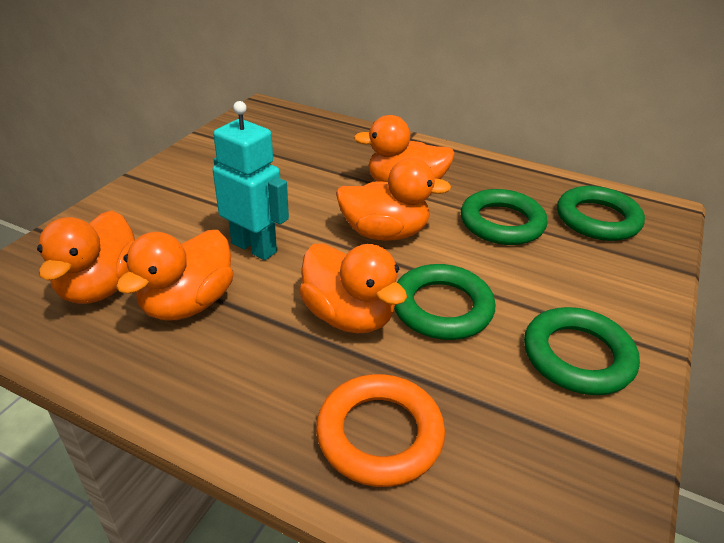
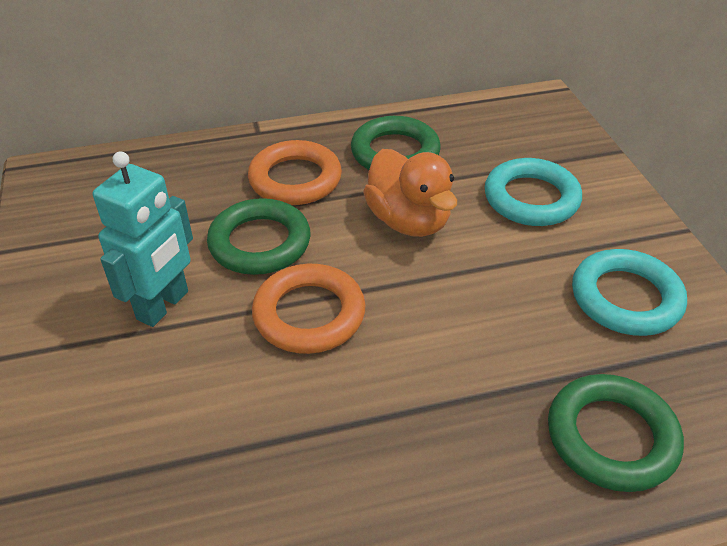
green ring: 4 -> 3
orange duck: 5 -> 1
orange ring: 1 -> 2
turquoise ring: 0 -> 2

